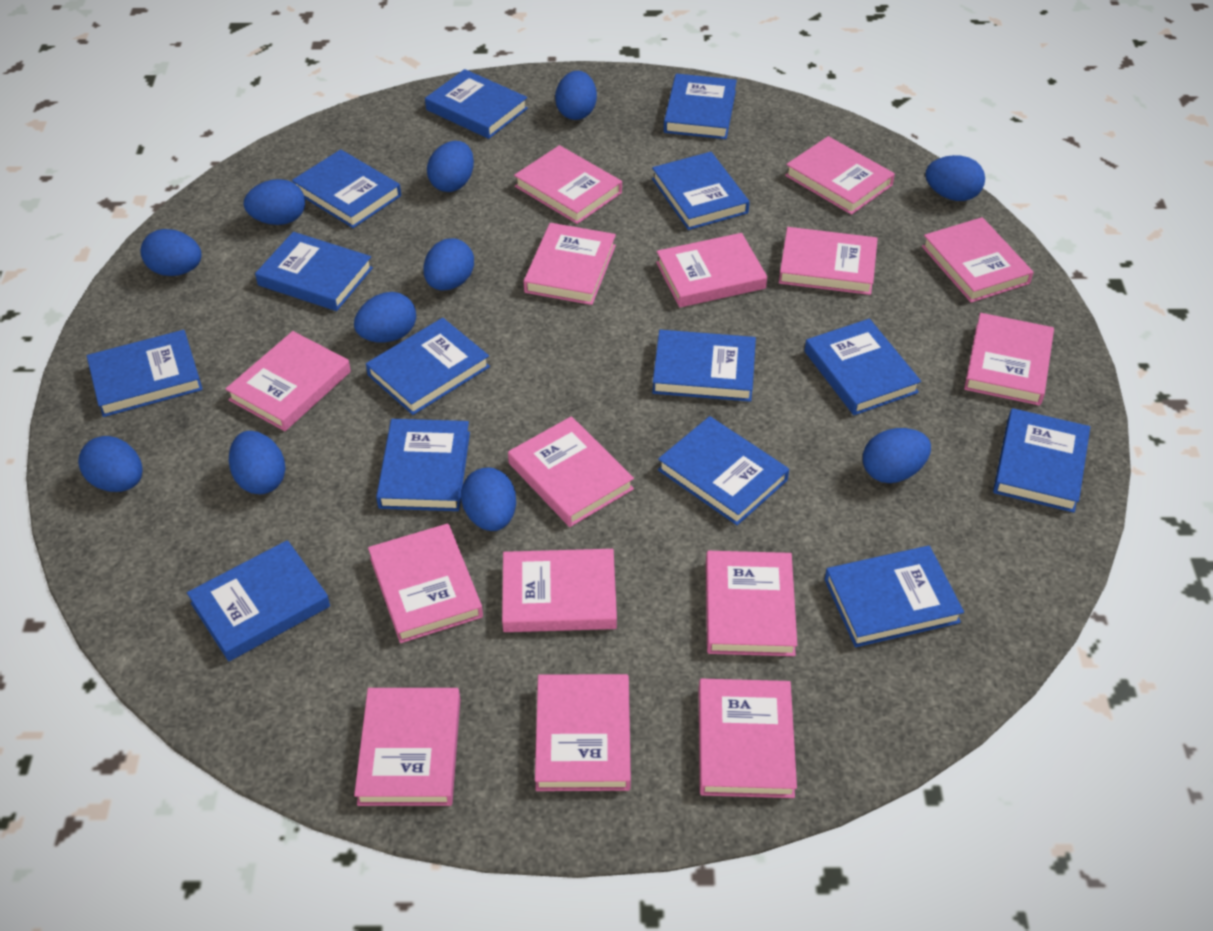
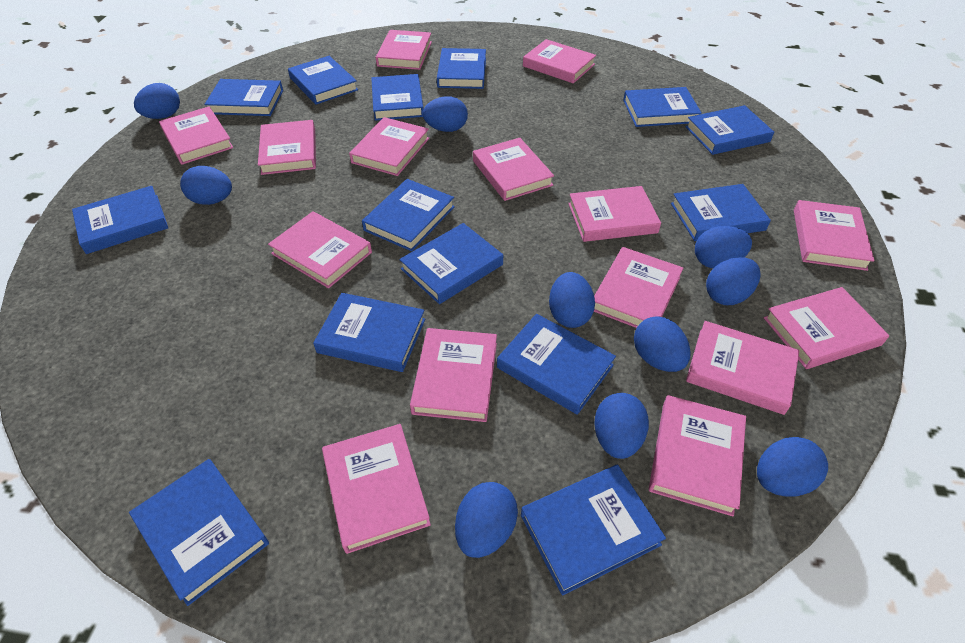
blue egg: 11 -> 10

